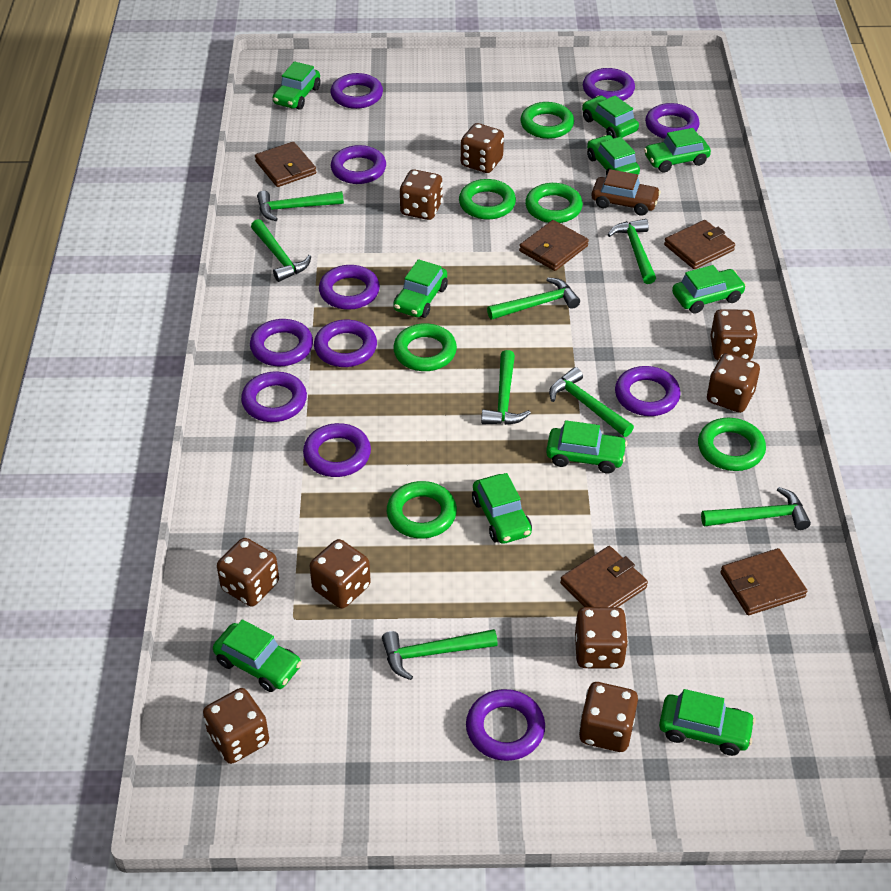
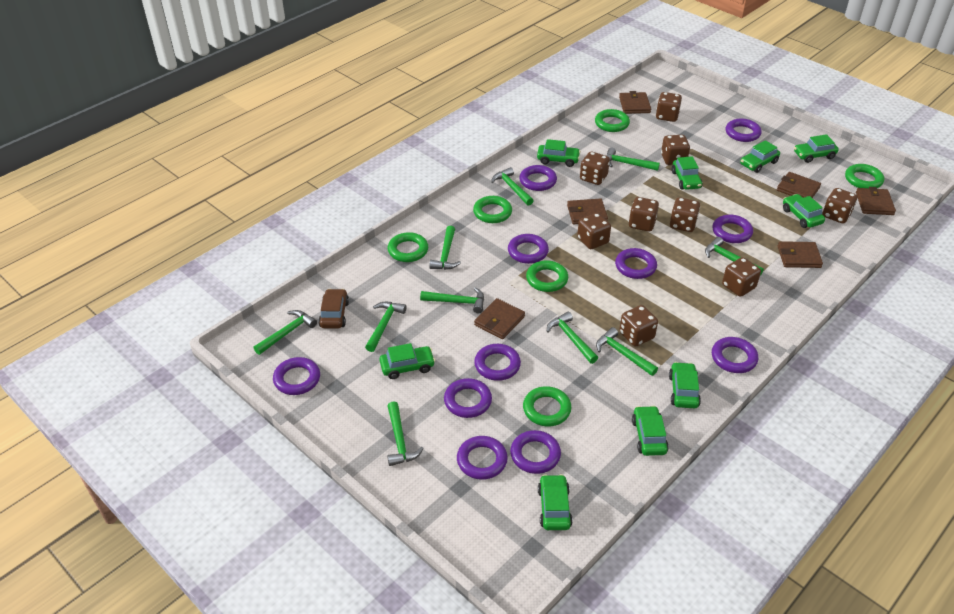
brown wallet: 5 -> 6
green car: 10 -> 9
green hammer: 8 -> 10

